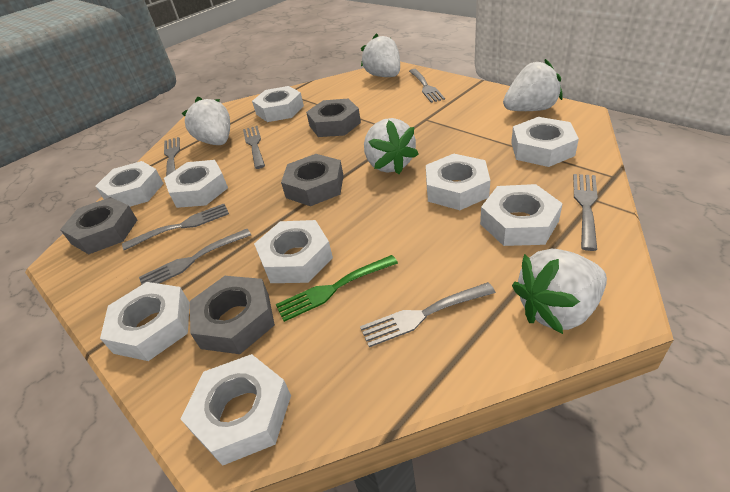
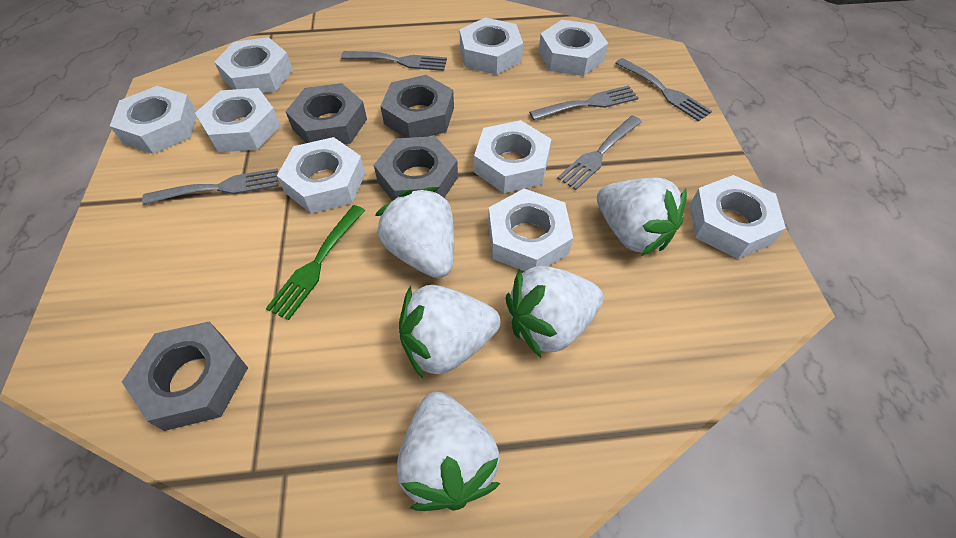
grey fork: 7 -> 5

